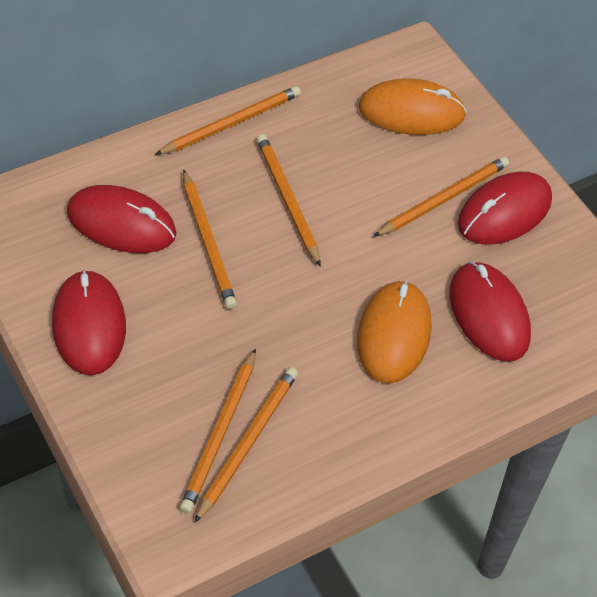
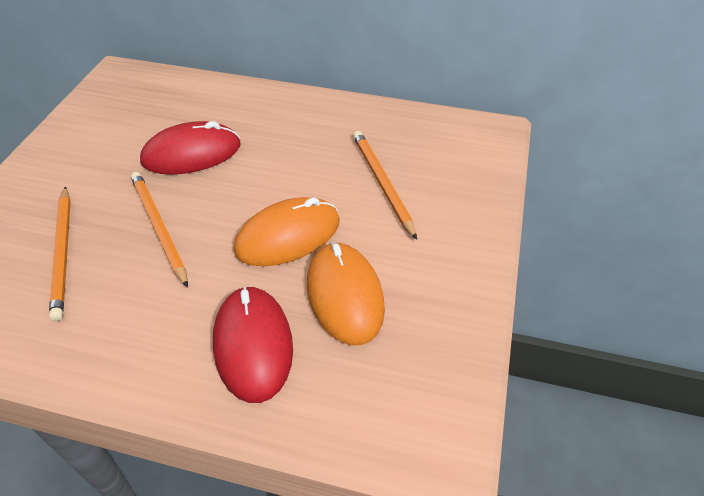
orange pencil: 6 -> 3
red mouse: 4 -> 2

